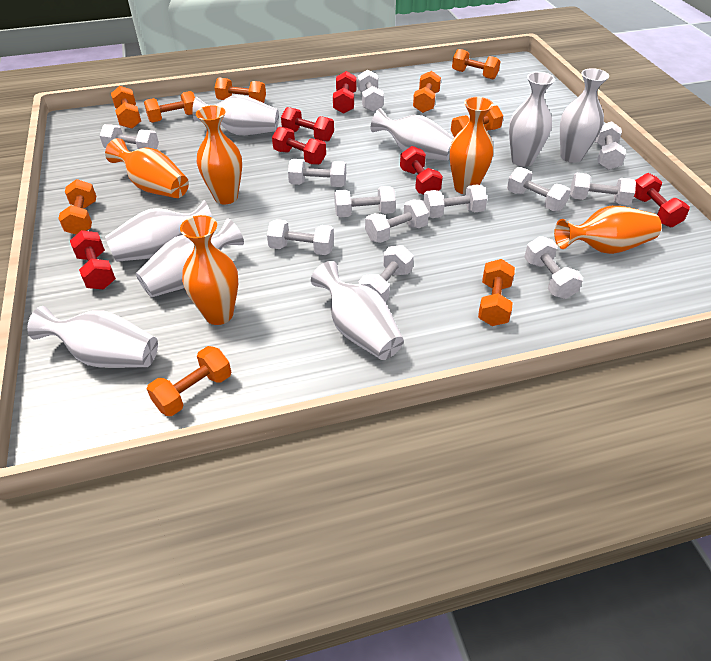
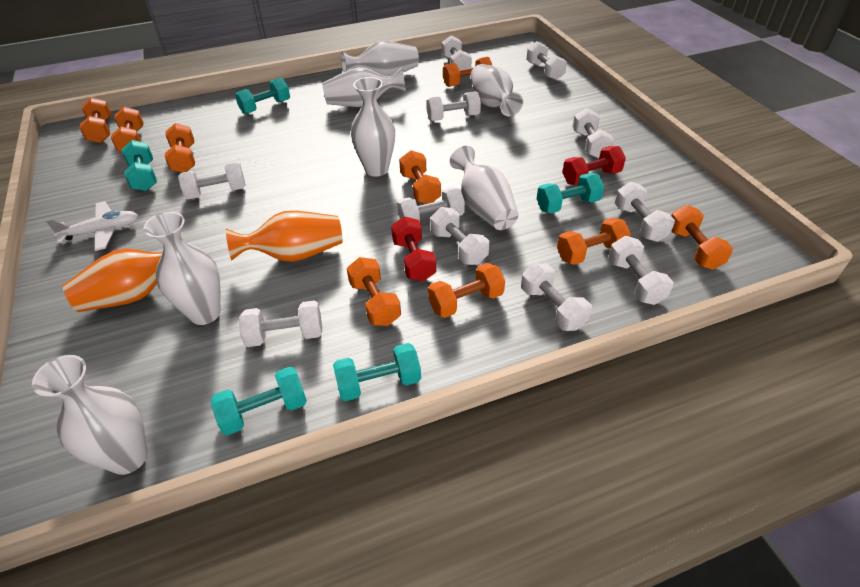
orange vase: 5 -> 2
red dumbbell: 6 -> 2
turquoise dumbbell: 0 -> 5
white dumbbell: 12 -> 11
white plane: 0 -> 1
white vase: 8 -> 7

